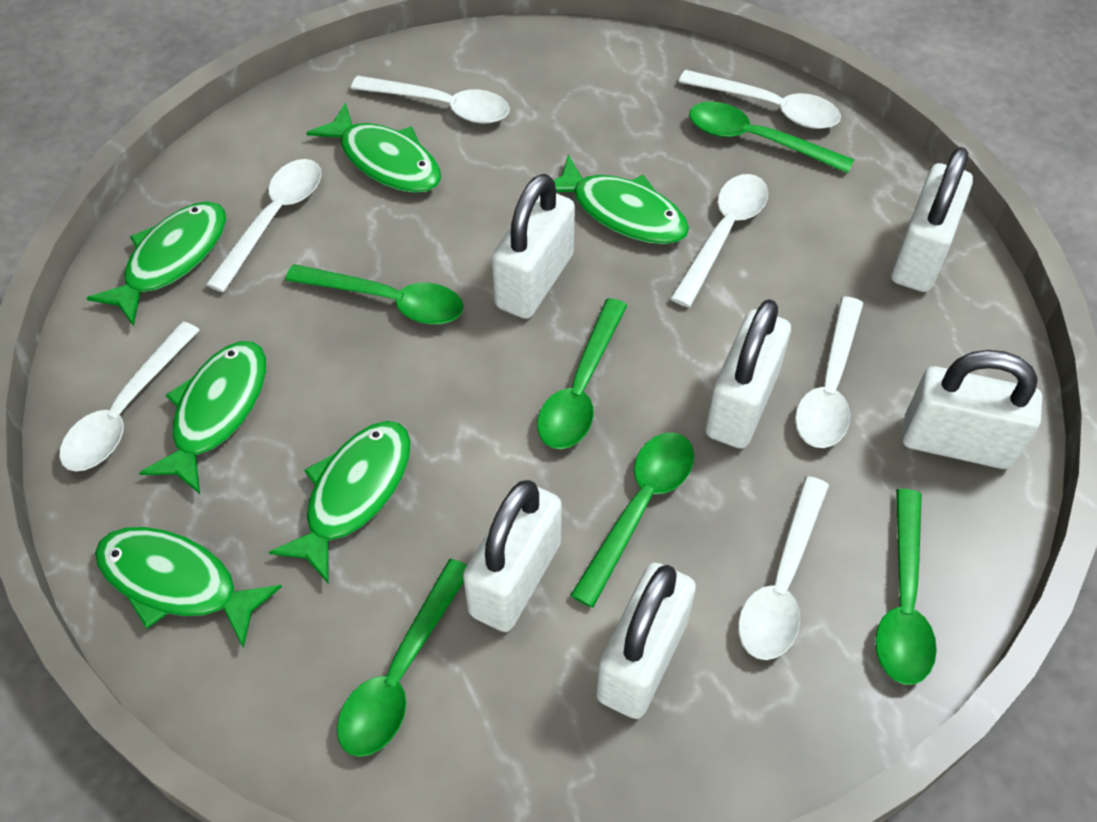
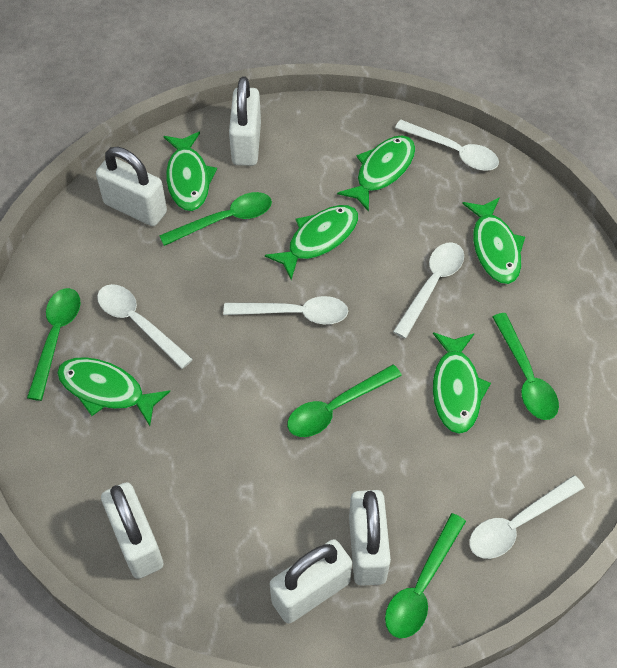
green spoon: 6 -> 5
white padlock: 6 -> 5
white spoon: 7 -> 5

